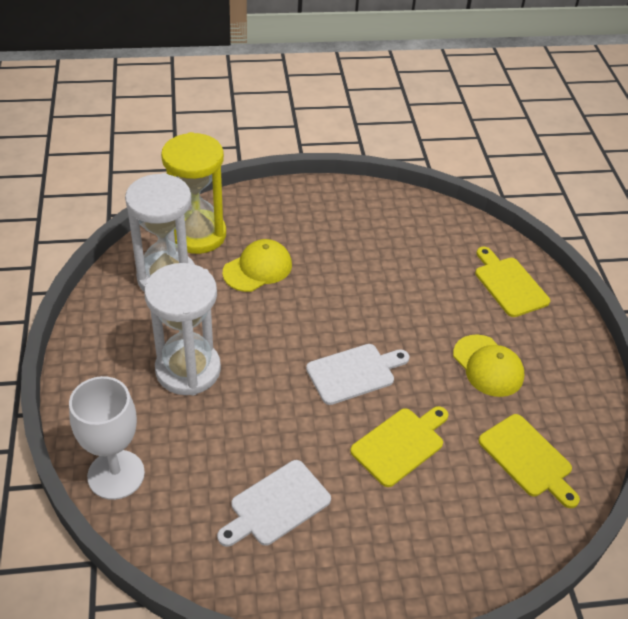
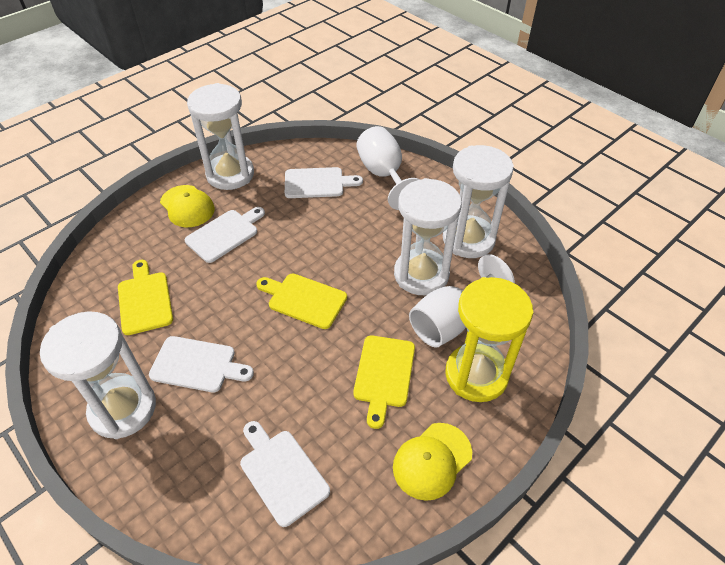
white cutting board: 2 -> 4
white goblet: 1 -> 2
white hourglass: 2 -> 4

